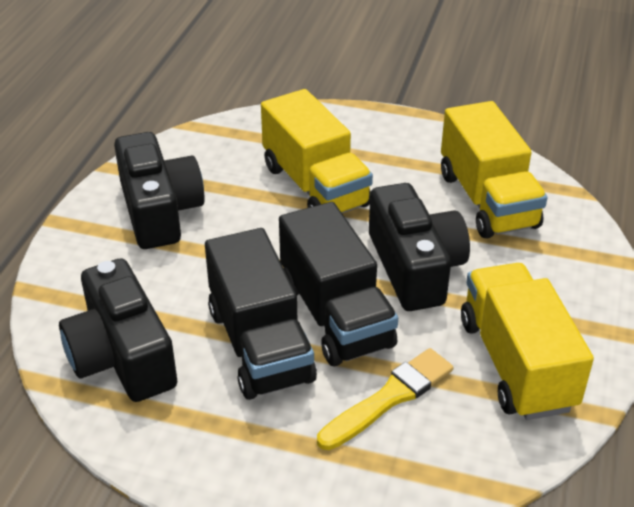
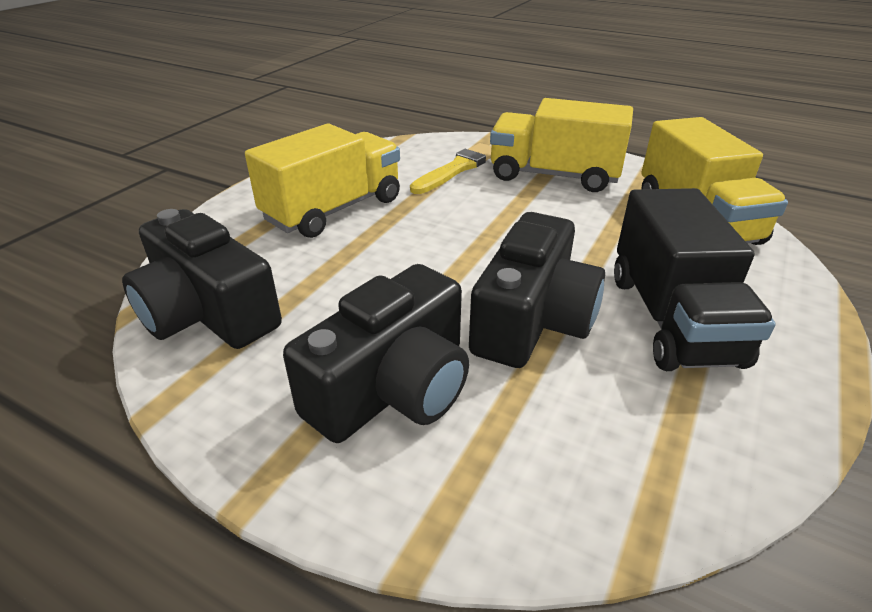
black truck: 2 -> 1

